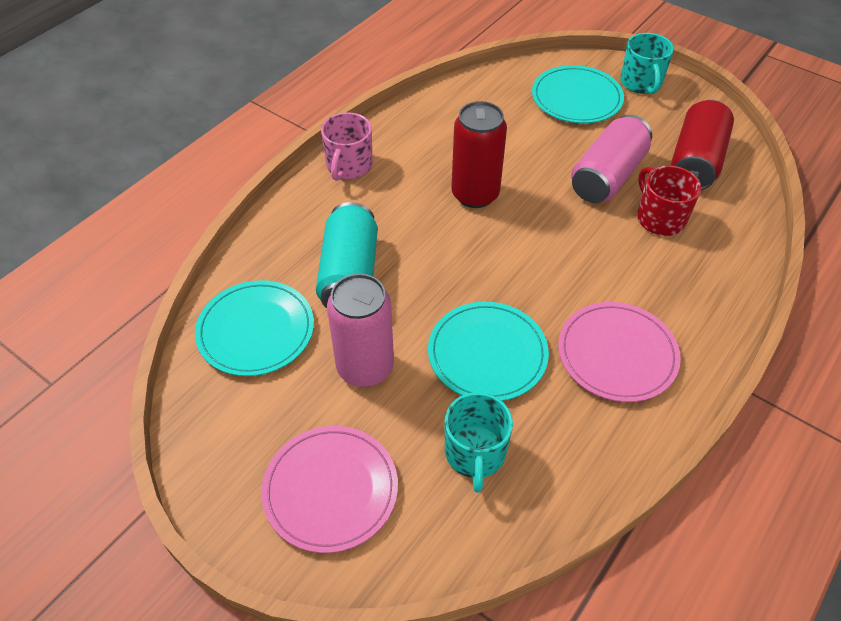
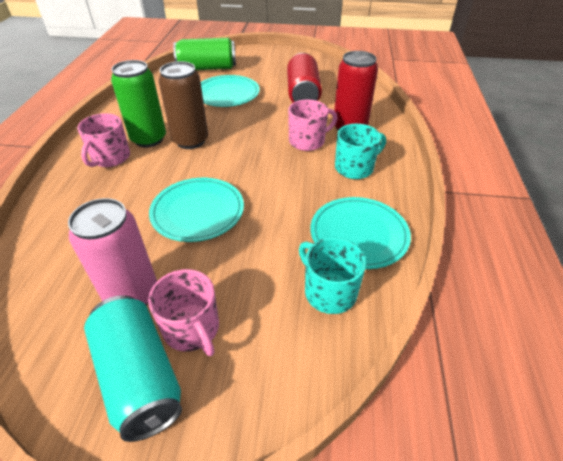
brown can: 0 -> 1
green can: 0 -> 2
pink can: 2 -> 1
pink mug: 1 -> 3
pink plate: 2 -> 0
red mug: 1 -> 0

